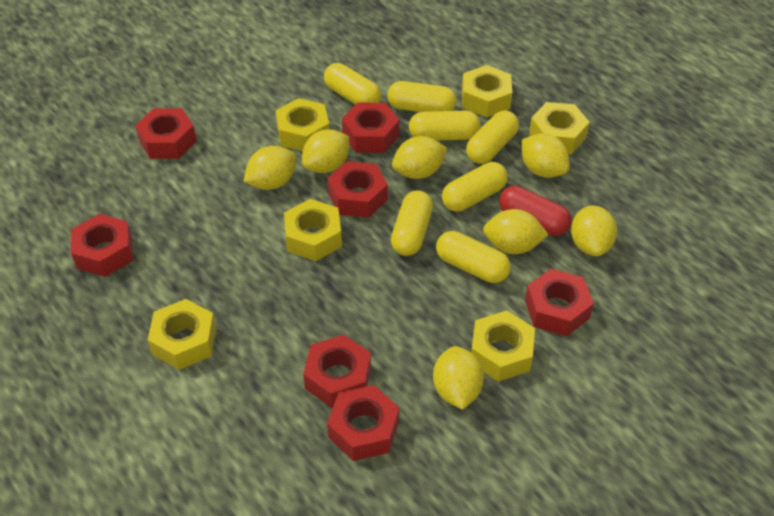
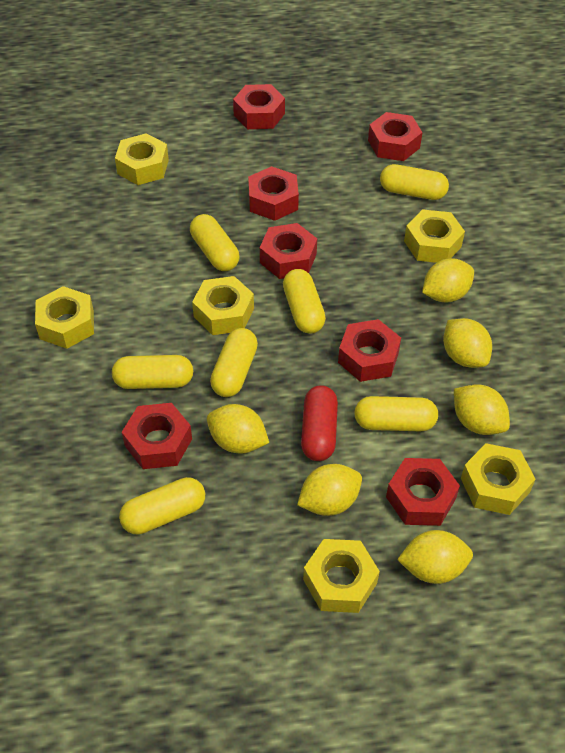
yellow lemon: 7 -> 6

